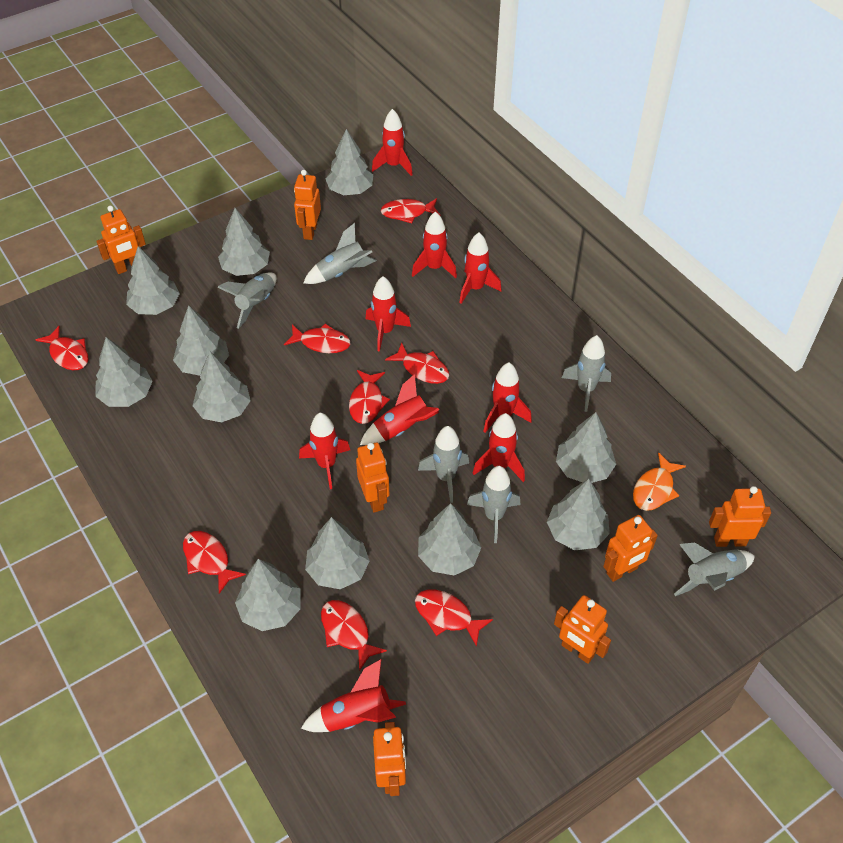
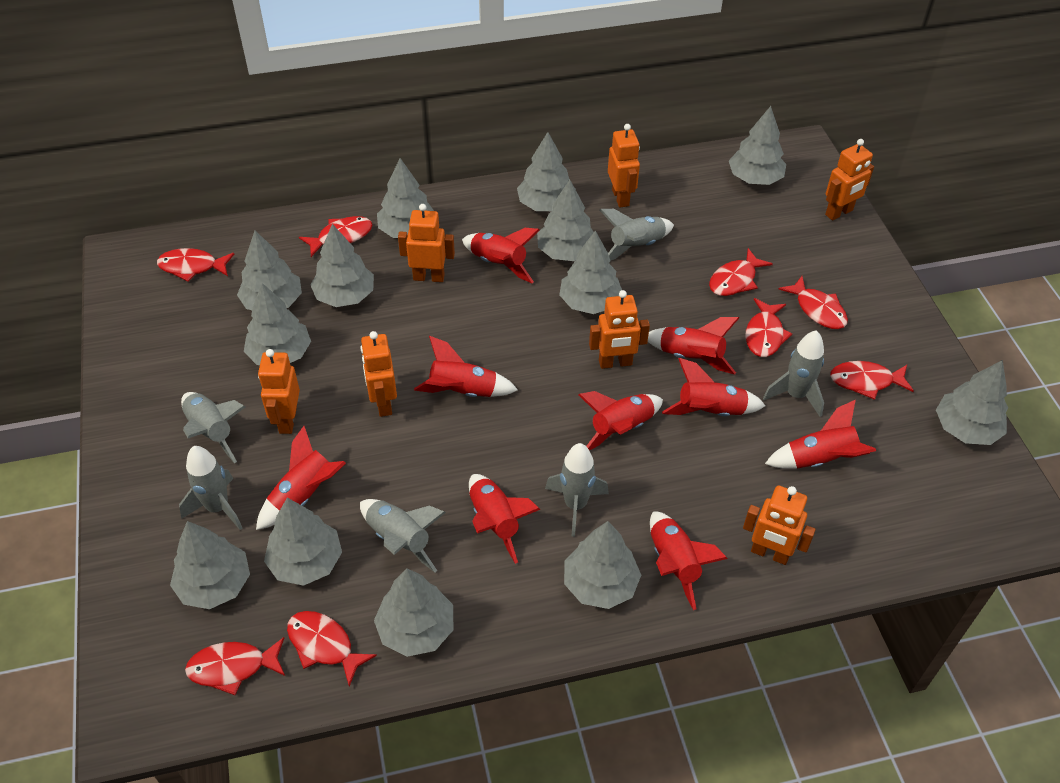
grey tree: 11 -> 13
orange fish: 1 -> 0

